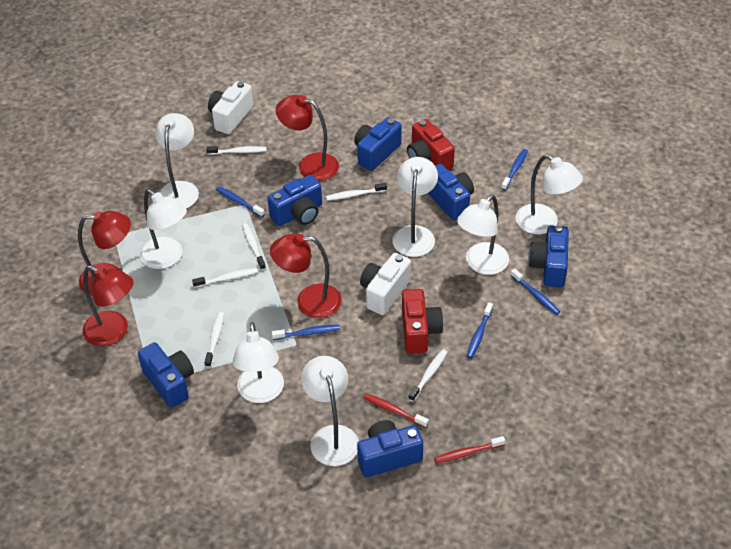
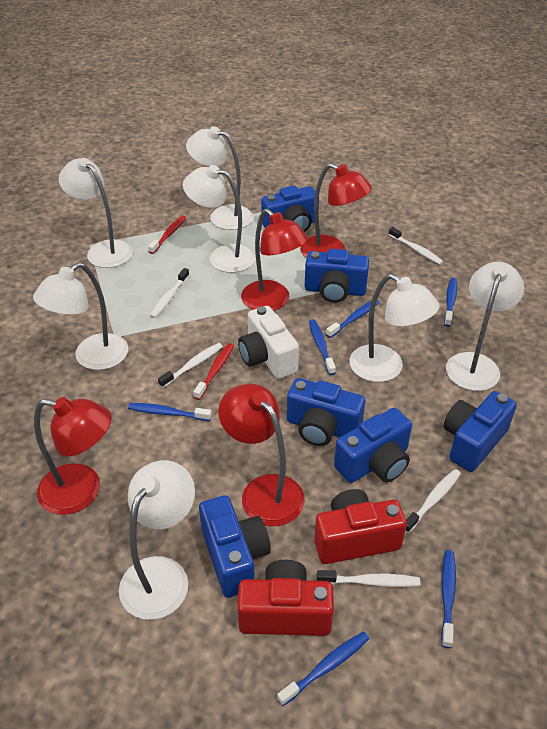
blue toothbrush: 5 -> 6
white camera: 2 -> 1
white toothbrush: 6 -> 5

